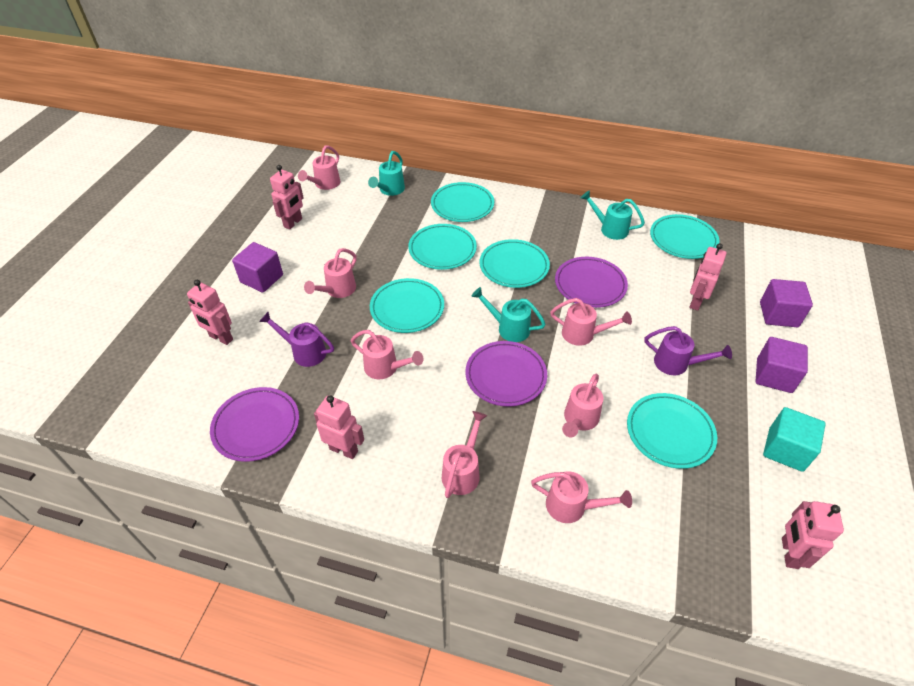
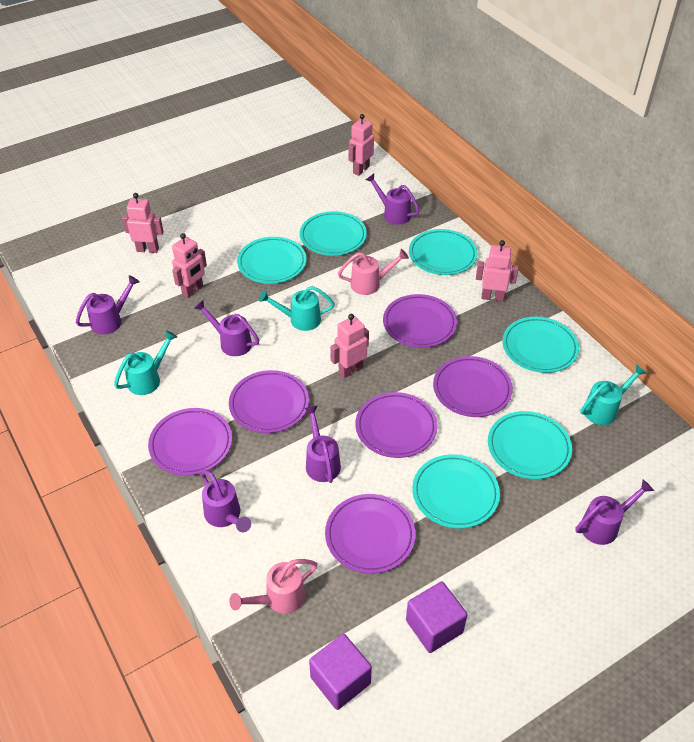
pink watering can: 7 -> 2
purple cube: 3 -> 2
purple plate: 3 -> 6
purple watering can: 2 -> 6
turquoise cube: 1 -> 0

